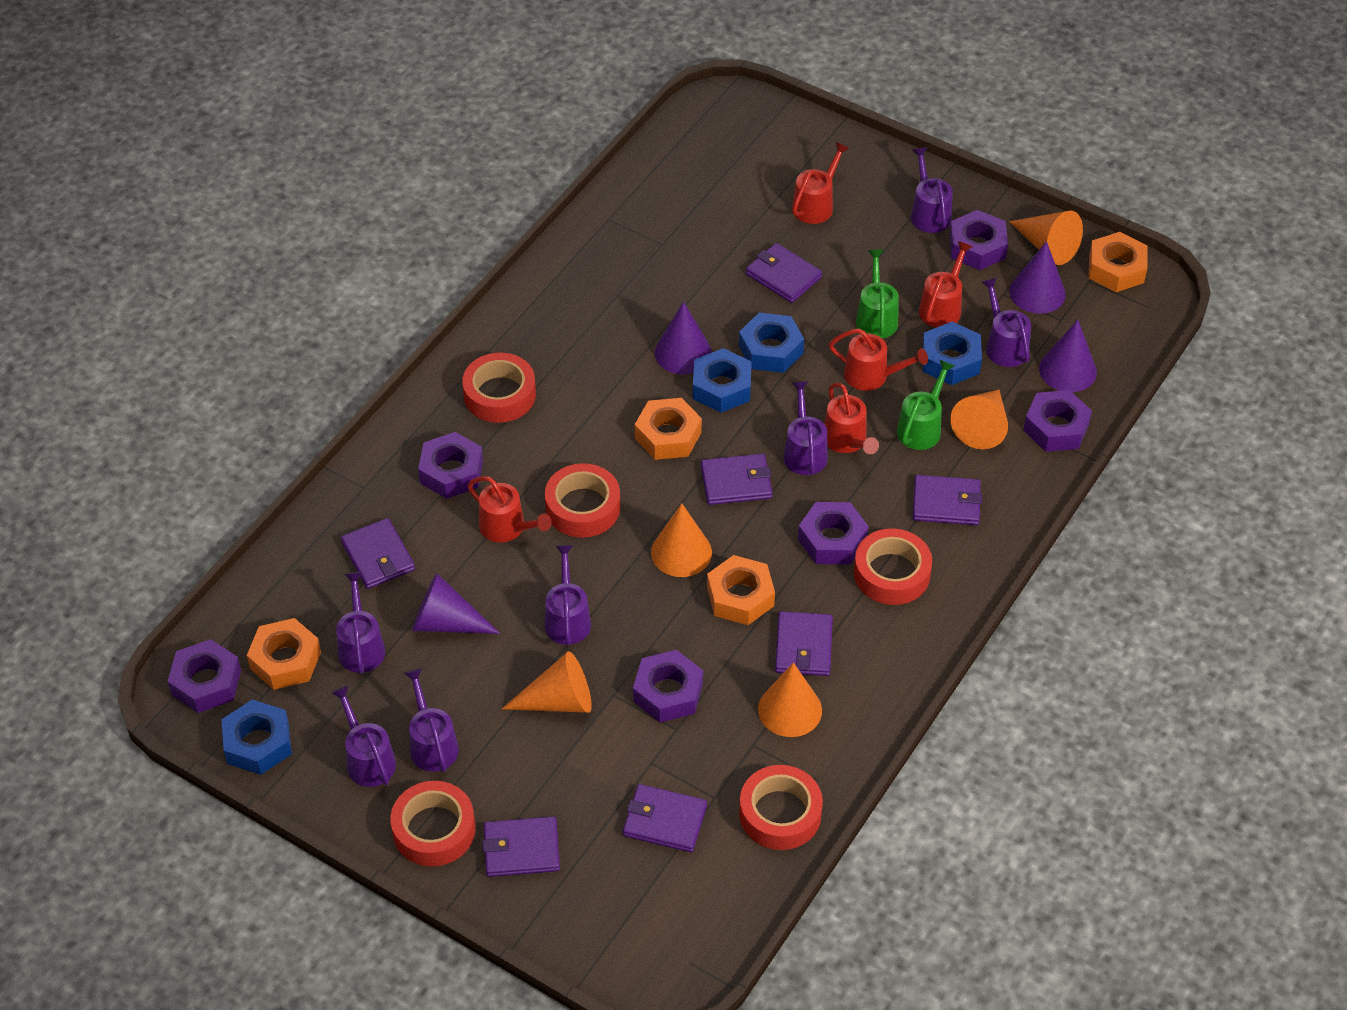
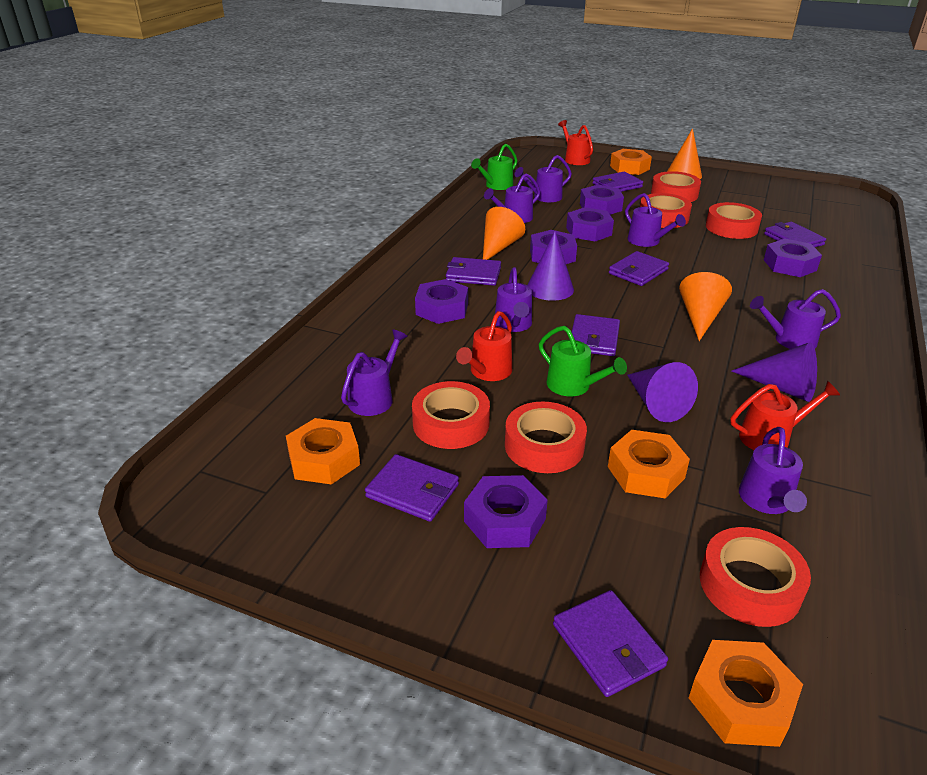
blue nut: 4 -> 0
orange cone: 5 -> 3
purple cone: 4 -> 3
red tape: 5 -> 6
red watering can: 5 -> 3

